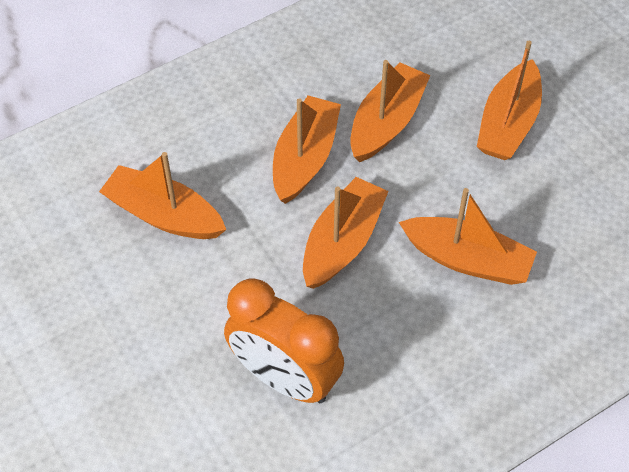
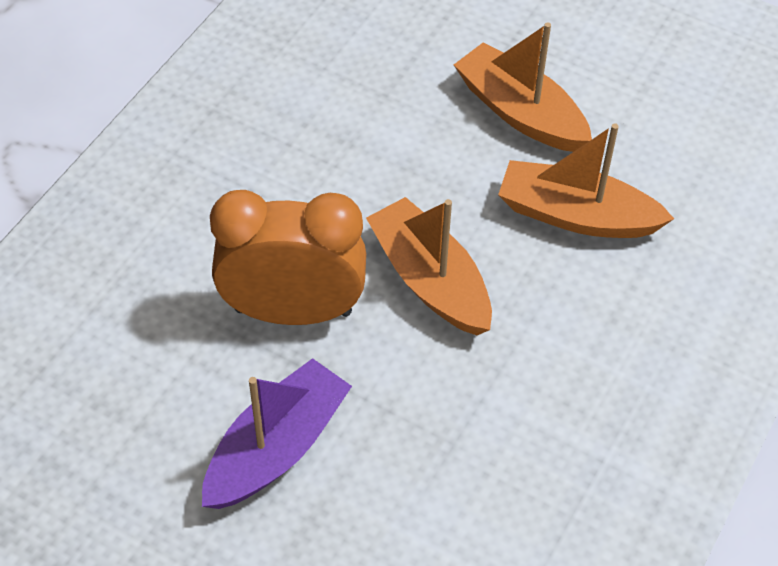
orange boat: 6 -> 3
purple boat: 0 -> 1

